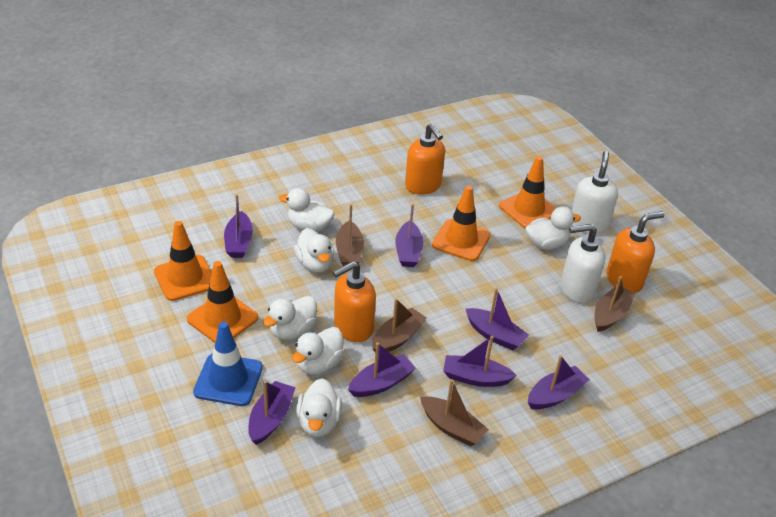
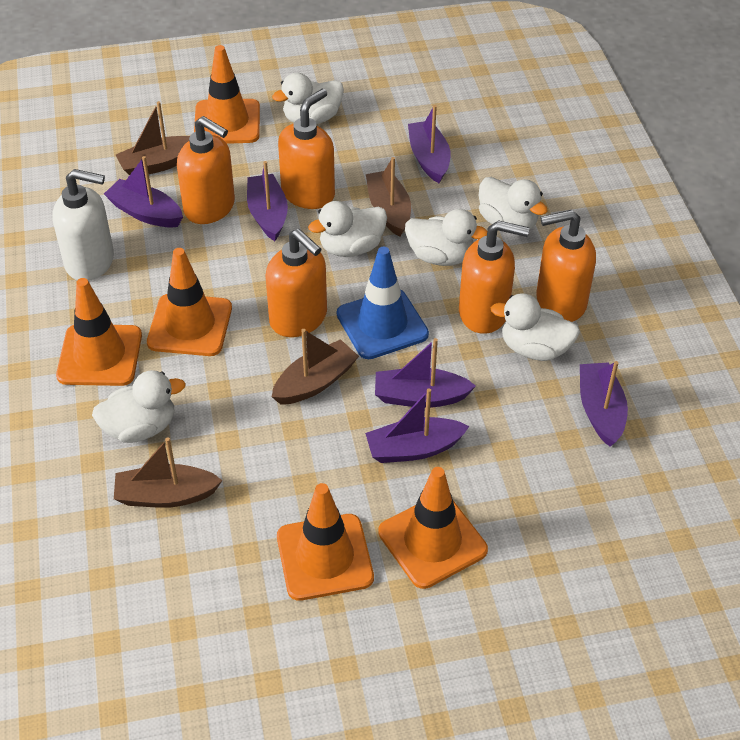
orange soap dispenser: 3 -> 5
orange traffic cone: 4 -> 5
purple boat: 7 -> 6
white soap dispenser: 2 -> 1

